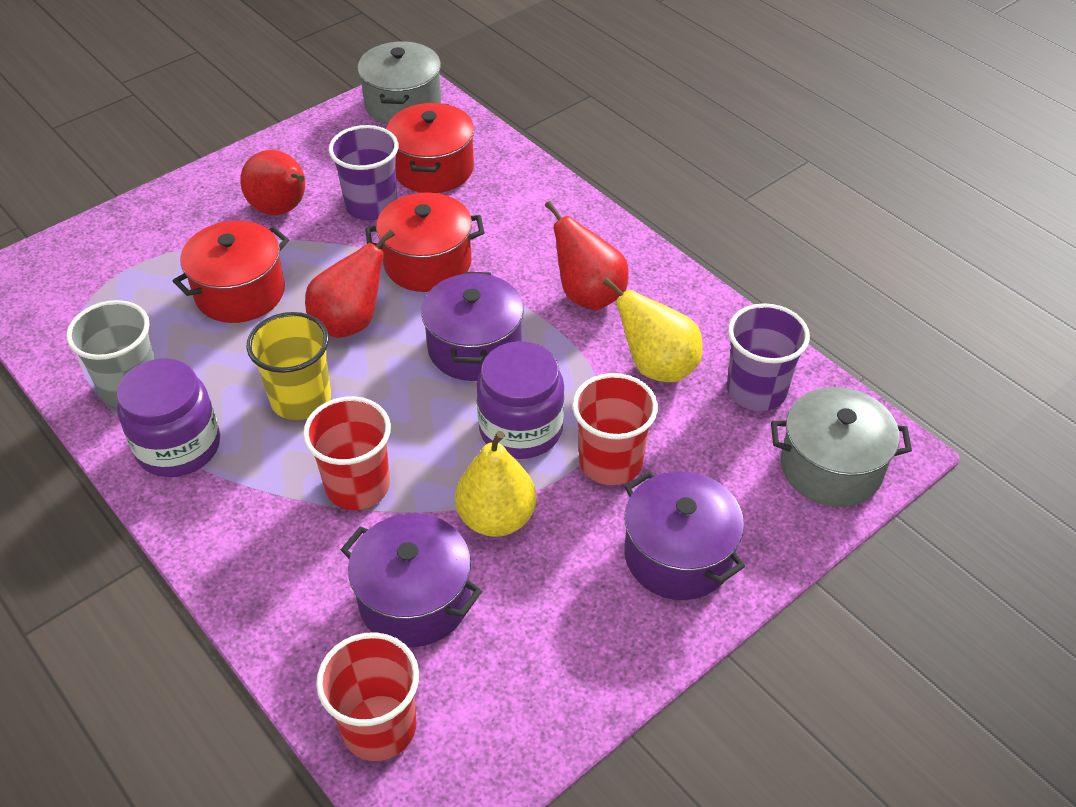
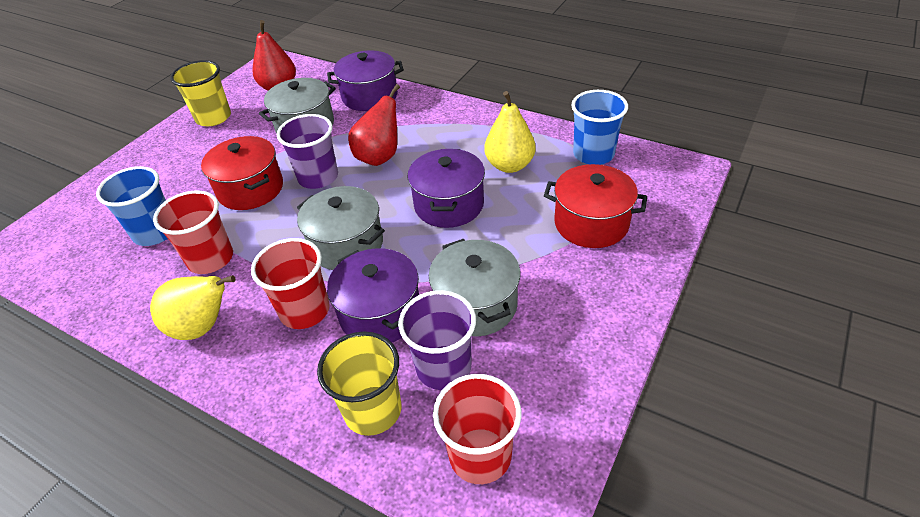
blue cup: 0 -> 2
grey cup: 1 -> 0
grey pot: 2 -> 3
purple jar: 2 -> 0
red pear: 3 -> 2
red pot: 3 -> 2
yellow cup: 1 -> 2

